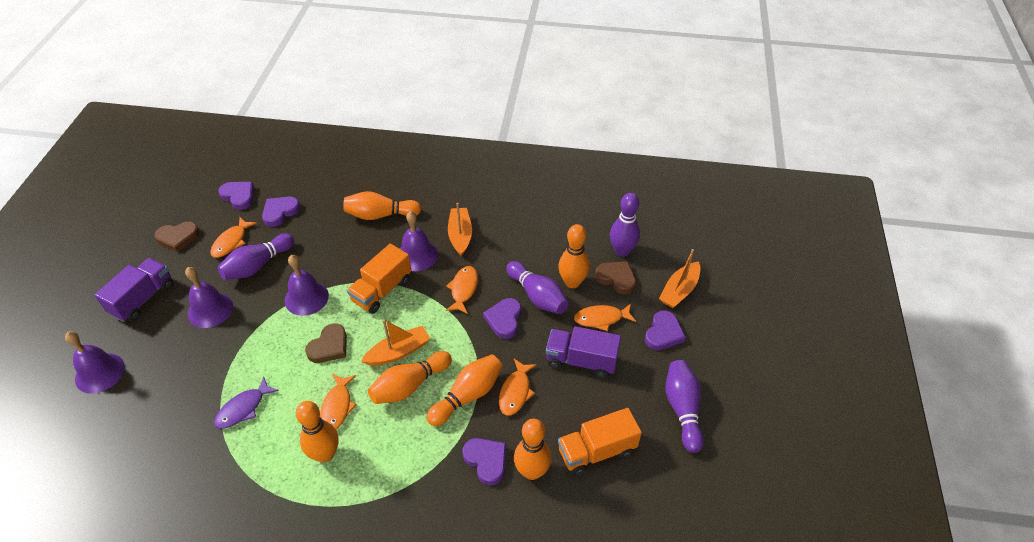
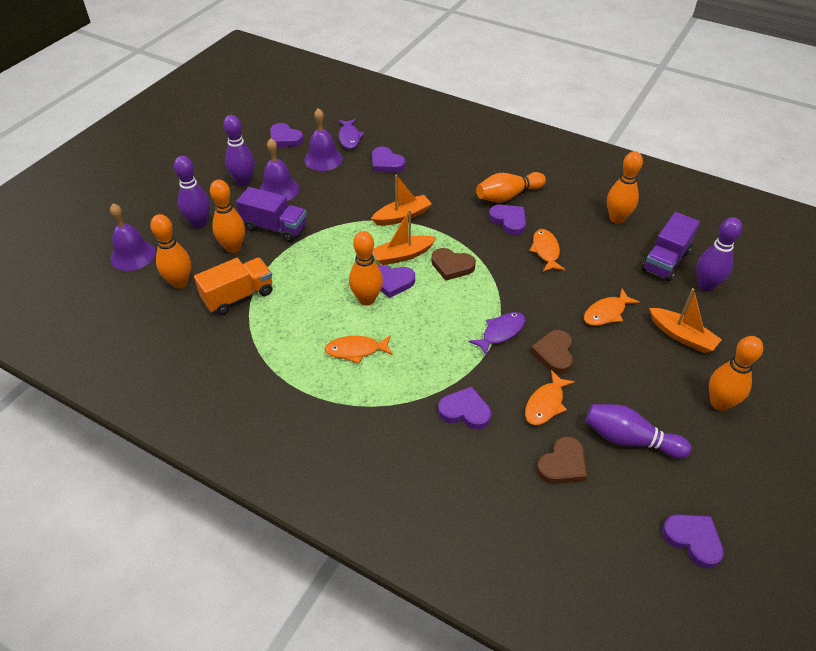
orange fish: 5 -> 4
orange truck: 2 -> 1
purple bell: 4 -> 3
purple fish: 1 -> 2
purple heart: 5 -> 6

